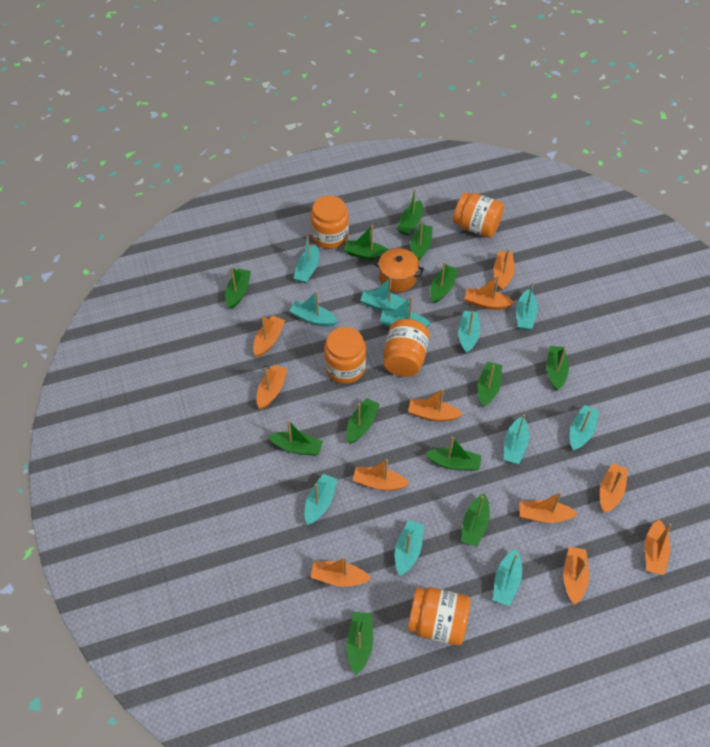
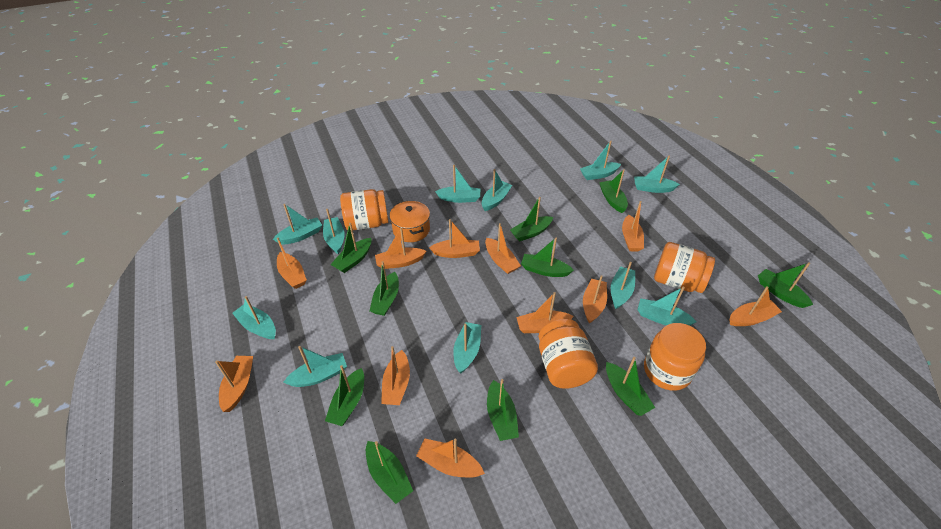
green boat: 12 -> 10
orange jar: 5 -> 4

